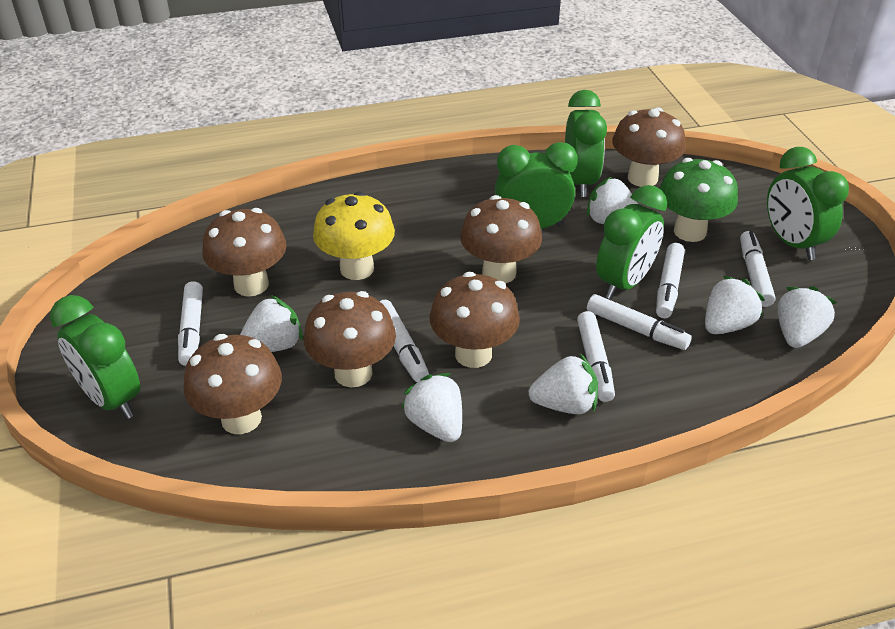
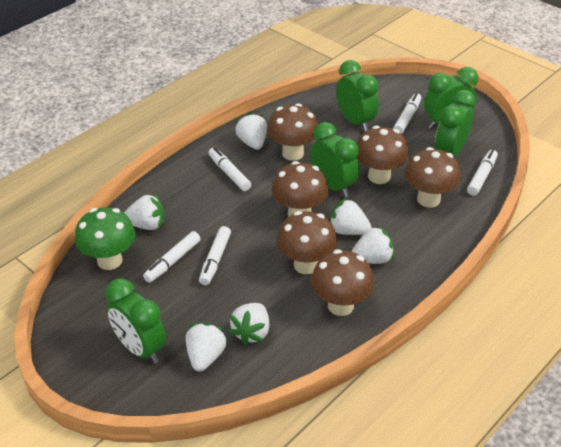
white marker: 6 -> 5
yellow mushroom: 1 -> 0

